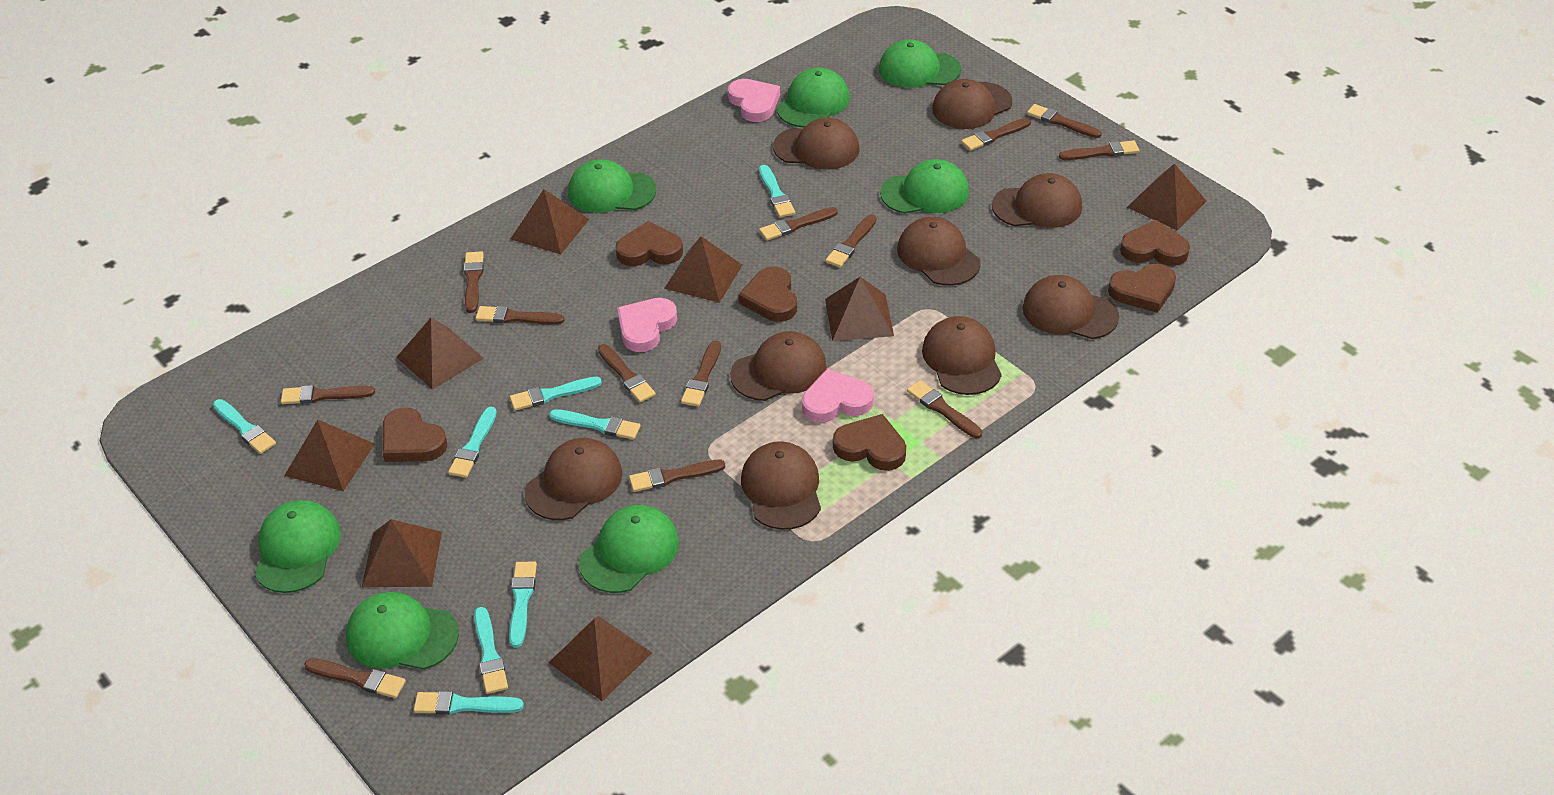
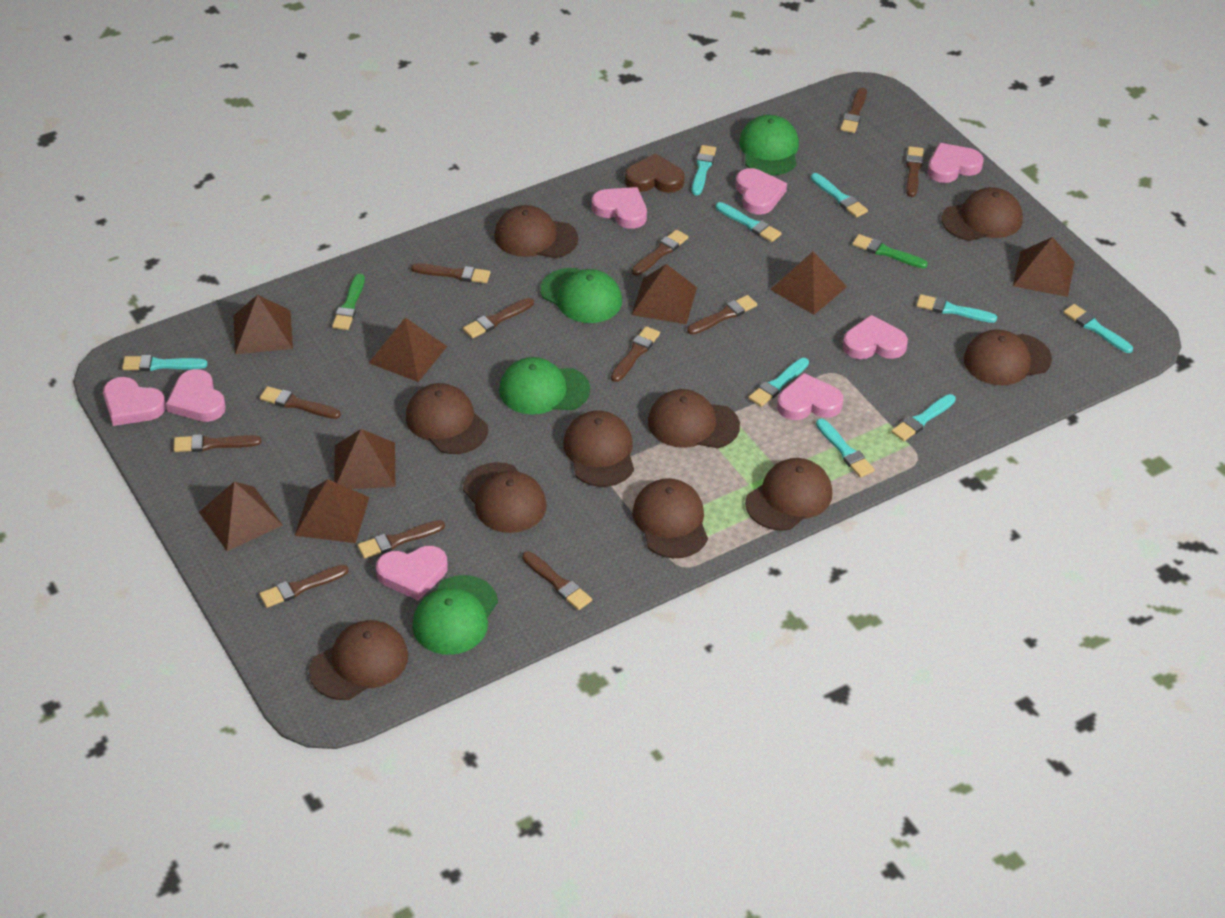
brown brush: 13 -> 12
brown cap: 9 -> 10
brown heart: 6 -> 1
green brush: 0 -> 2
green cap: 7 -> 4
pink heart: 3 -> 8
turquoise brush: 8 -> 9

